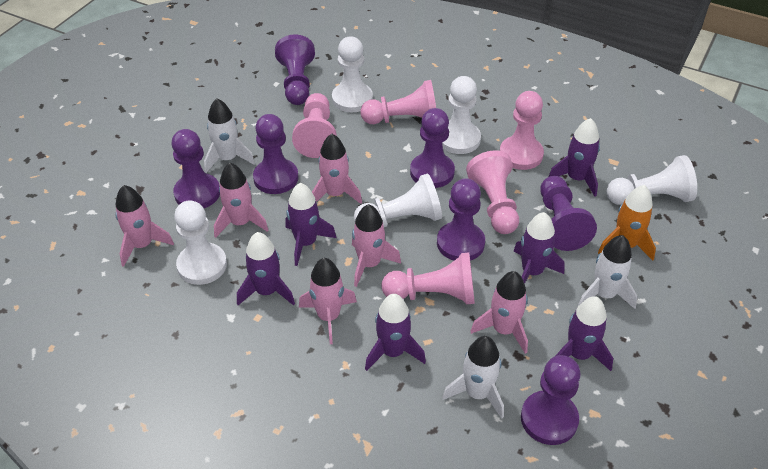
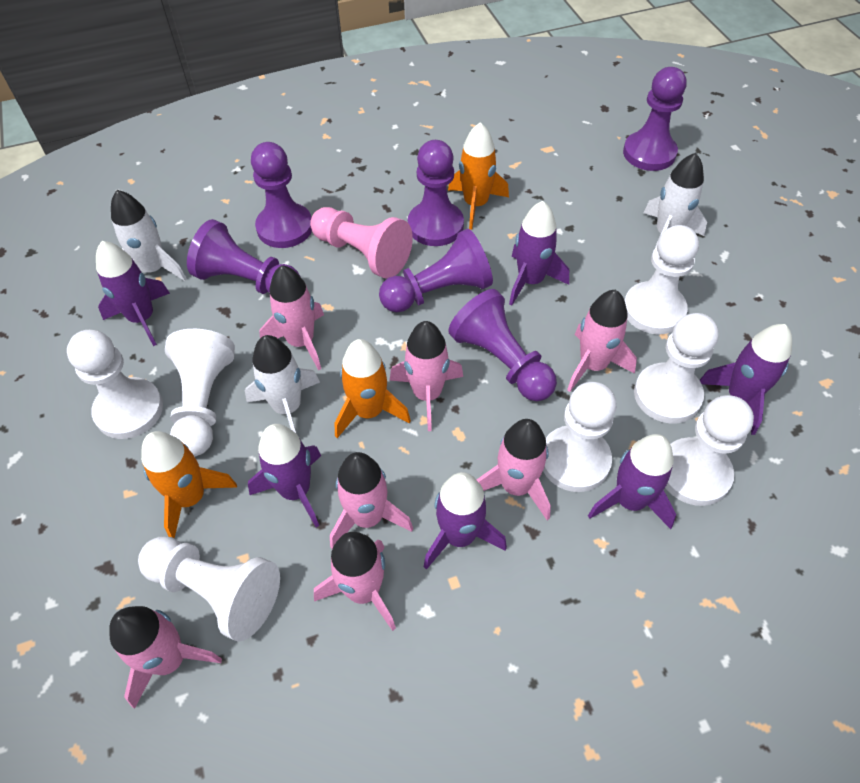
orange rocket: 1 -> 3
pink pawn: 5 -> 1
pink rocket: 6 -> 7
purple pawn: 7 -> 6
white pawn: 5 -> 7

